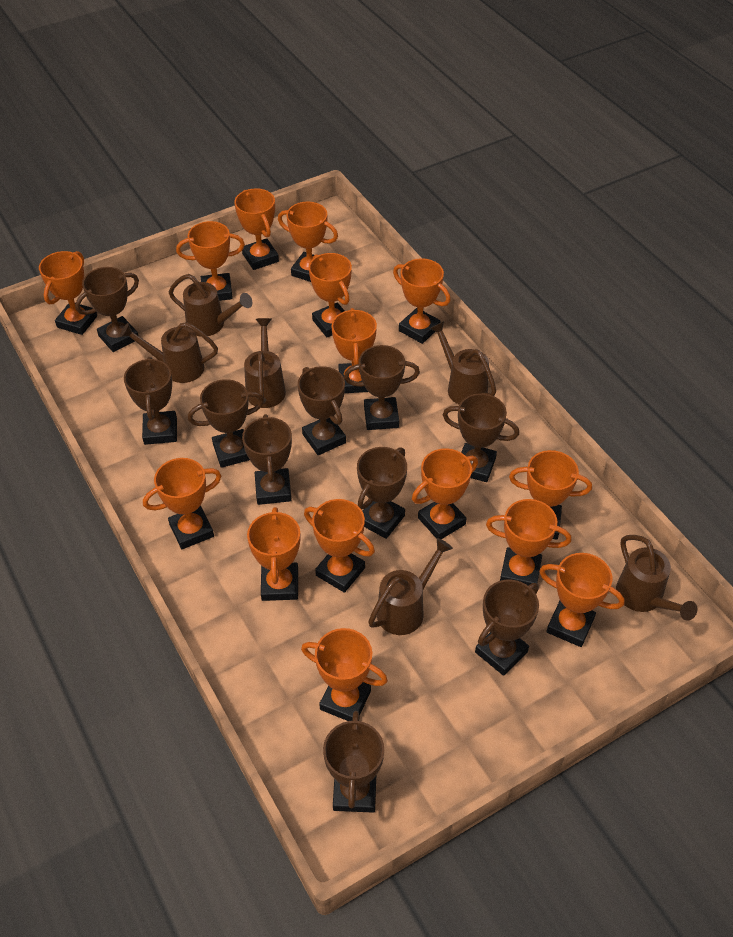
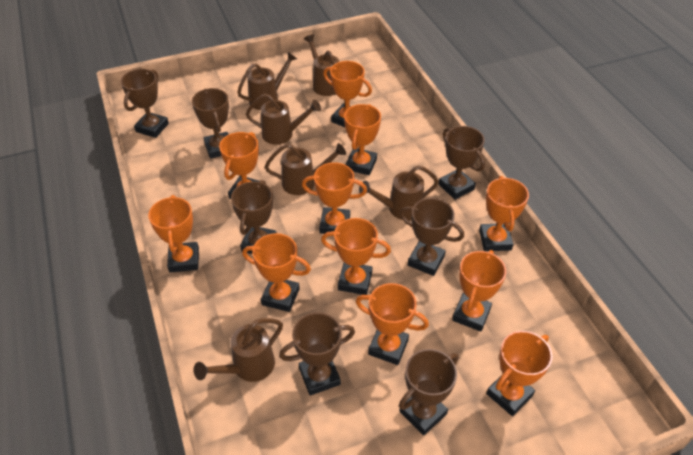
brown trophy: 10 -> 7
orange trophy: 15 -> 11

